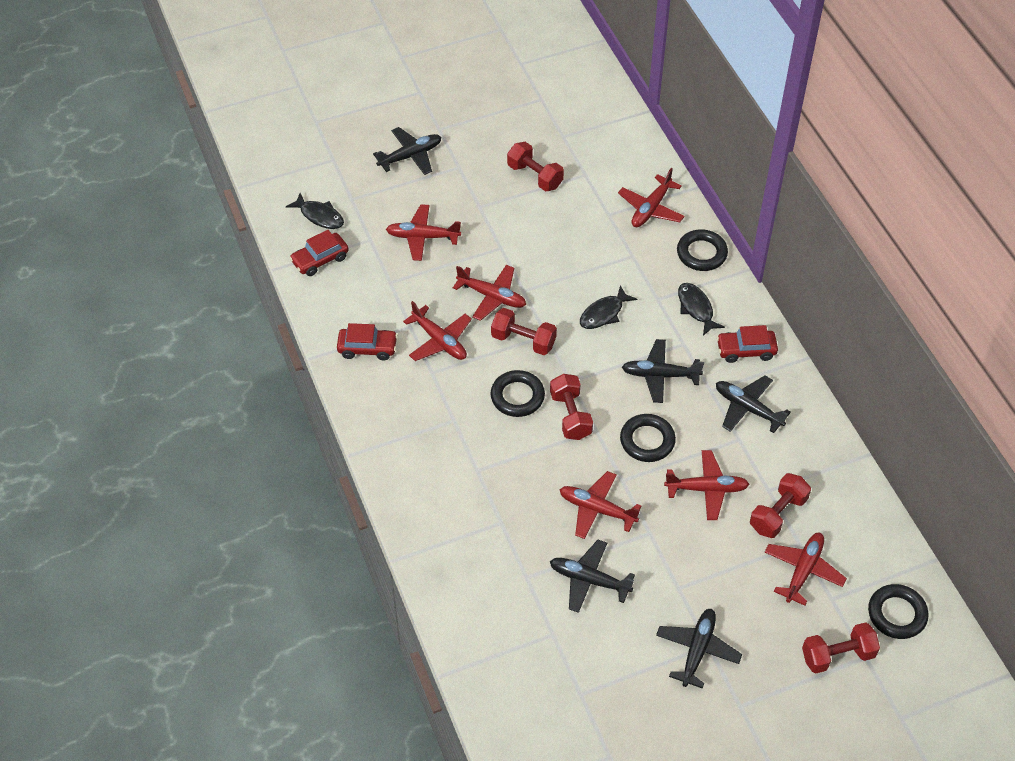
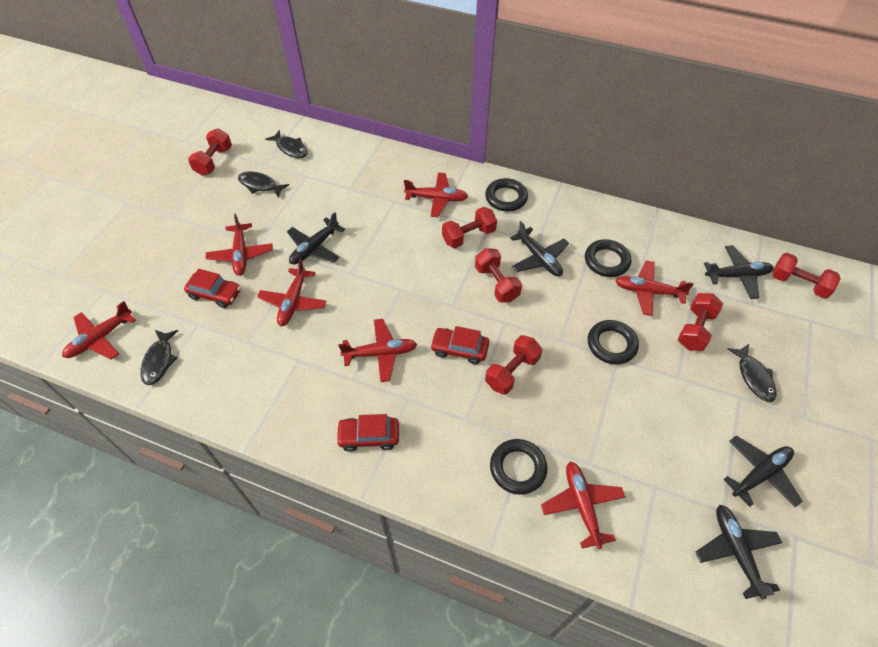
black fish: 3 -> 4
red dumbbell: 5 -> 6

